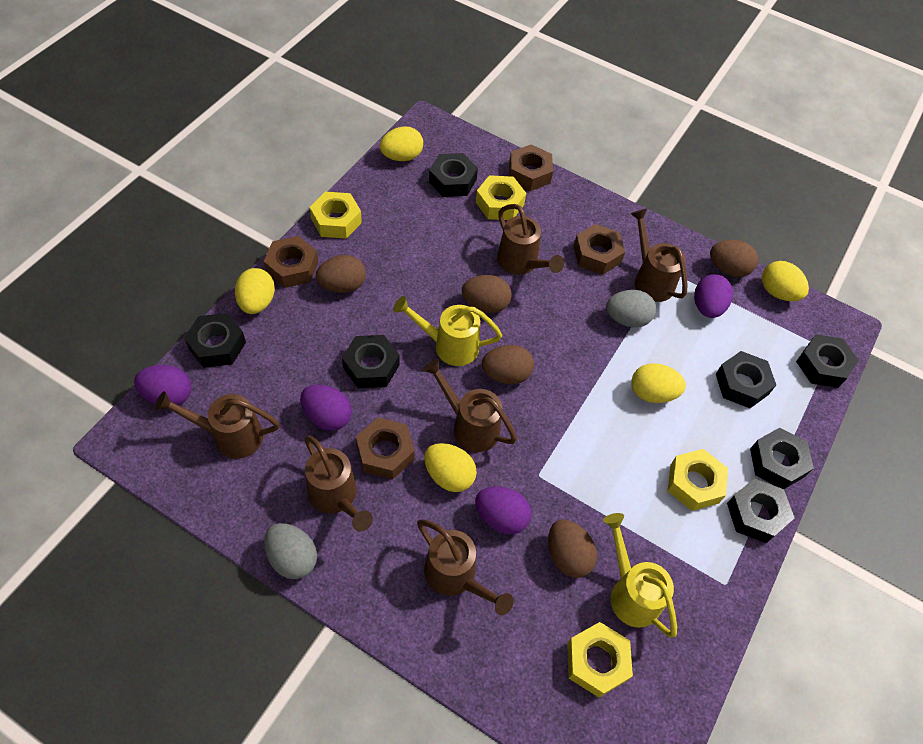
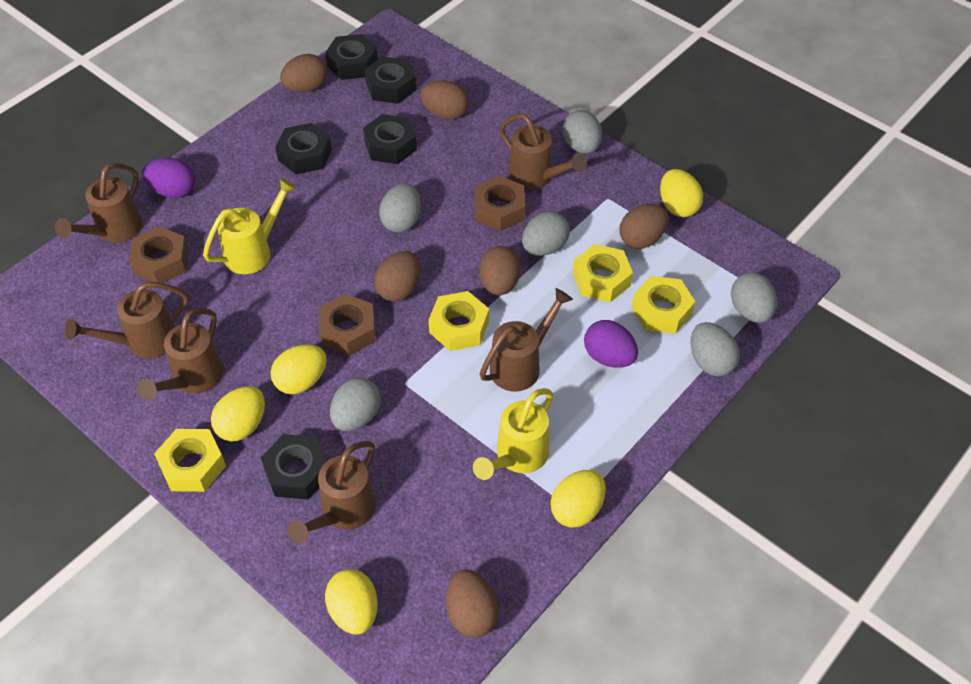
black nut: 7 -> 5
brown egg: 5 -> 6
brown nut: 4 -> 3
grey egg: 2 -> 6
purple egg: 4 -> 2

